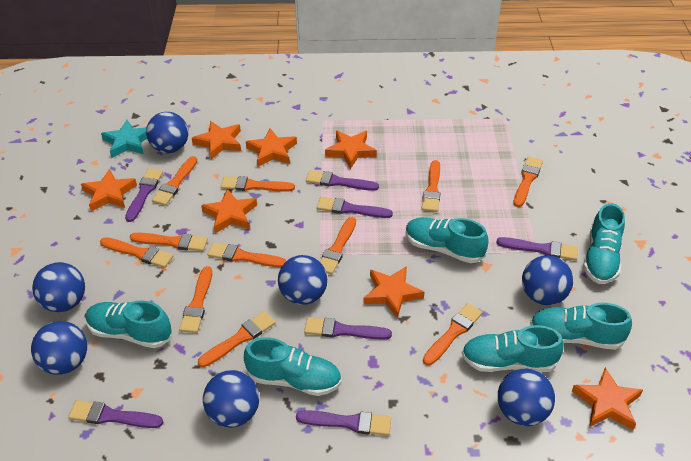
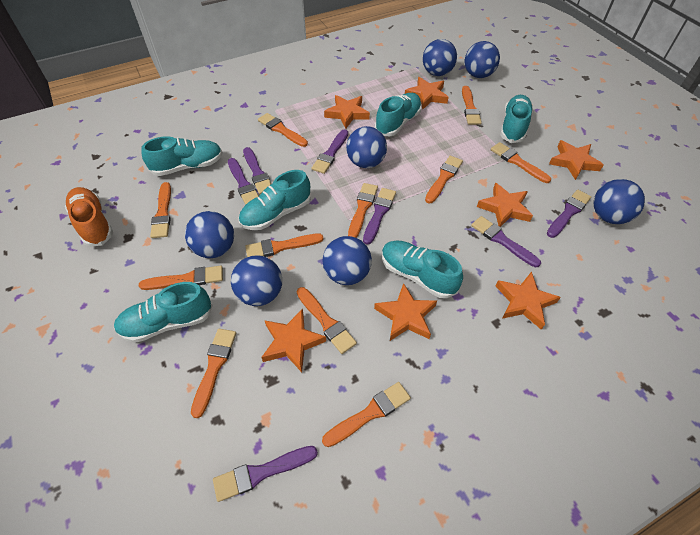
orange shoe: 0 -> 1
turquoise star: 1 -> 0

